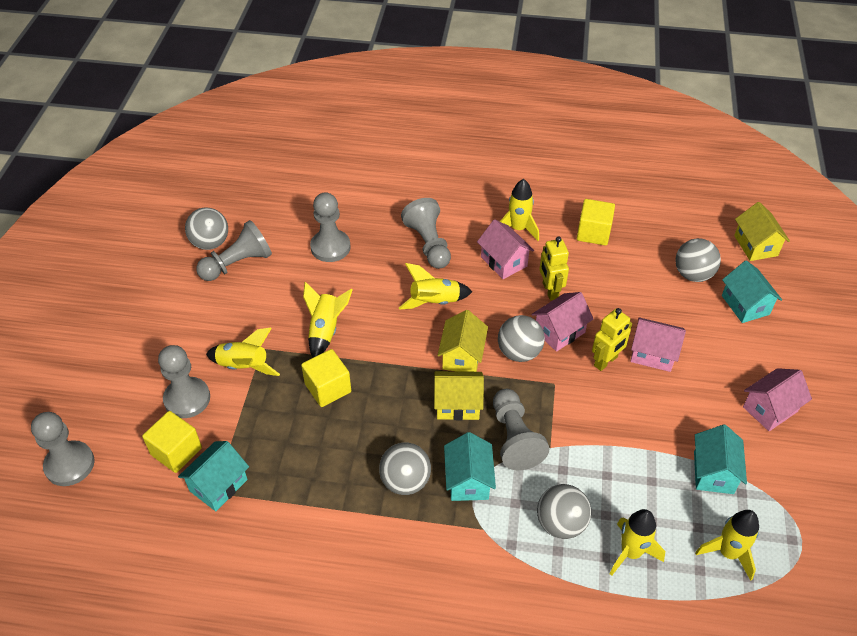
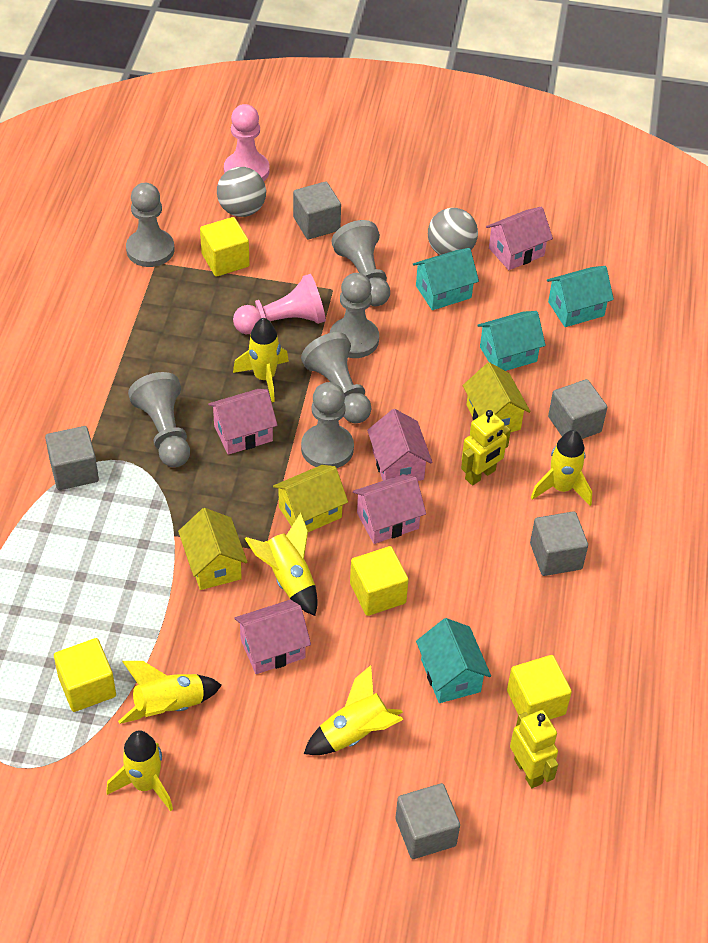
grey ball: 5 -> 2
grey cube: 0 -> 5
pink house: 4 -> 5
pink pawn: 0 -> 2
yellow cube: 3 -> 4

